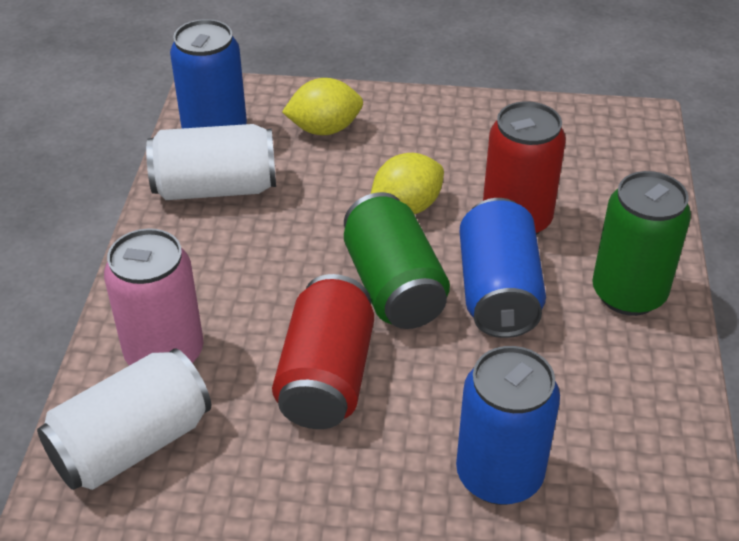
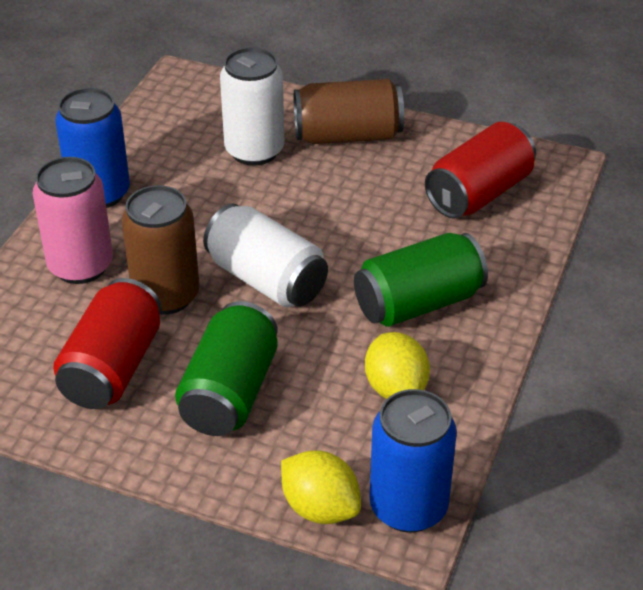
blue can: 3 -> 2
brown can: 0 -> 2

